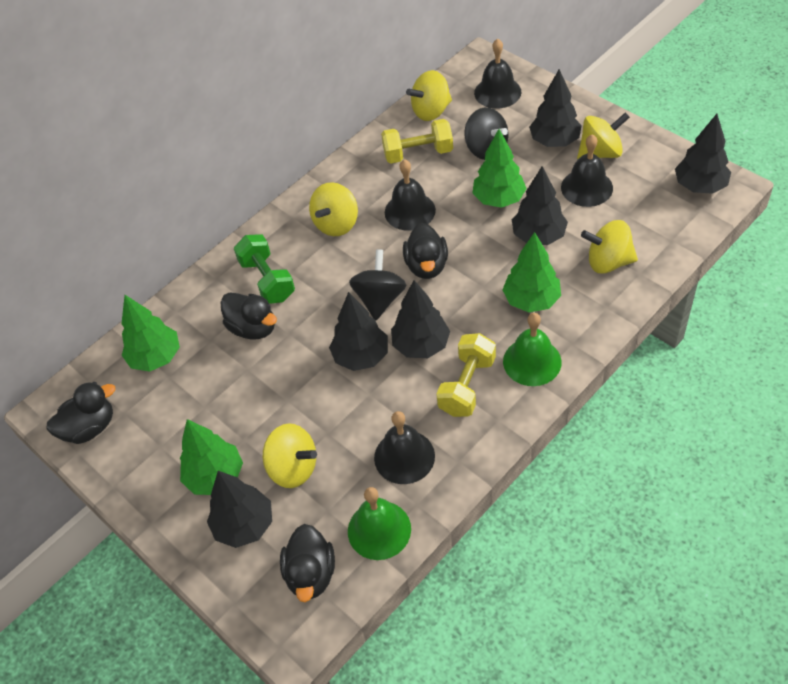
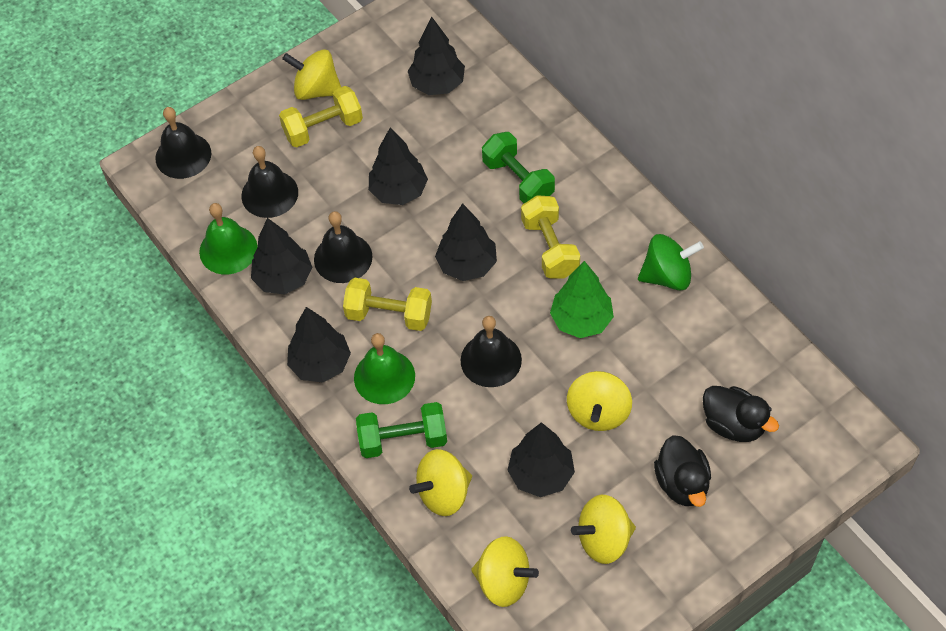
black duck: 4 -> 2
black spinning top: 2 -> 0
green dumbbell: 1 -> 2
green spinning top: 0 -> 1
green tree: 4 -> 1
yellow dumbbell: 2 -> 3

